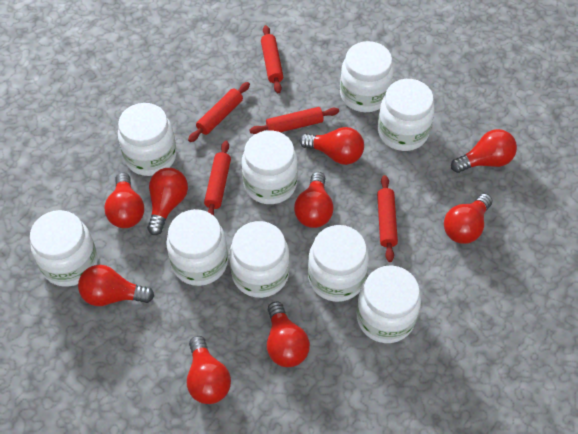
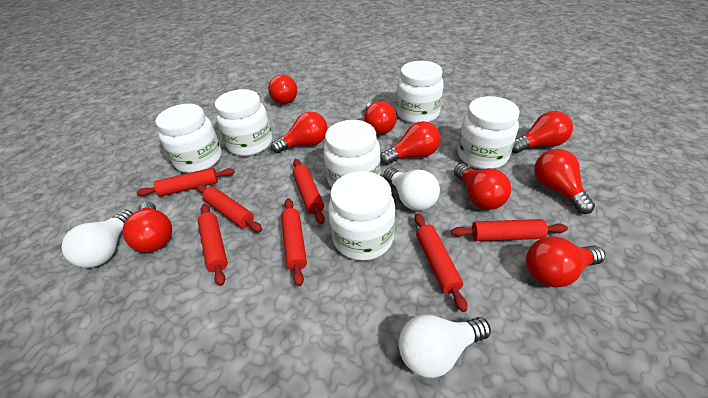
red rolling pin: 5 -> 7
white jar: 9 -> 6
white light bulb: 0 -> 3

